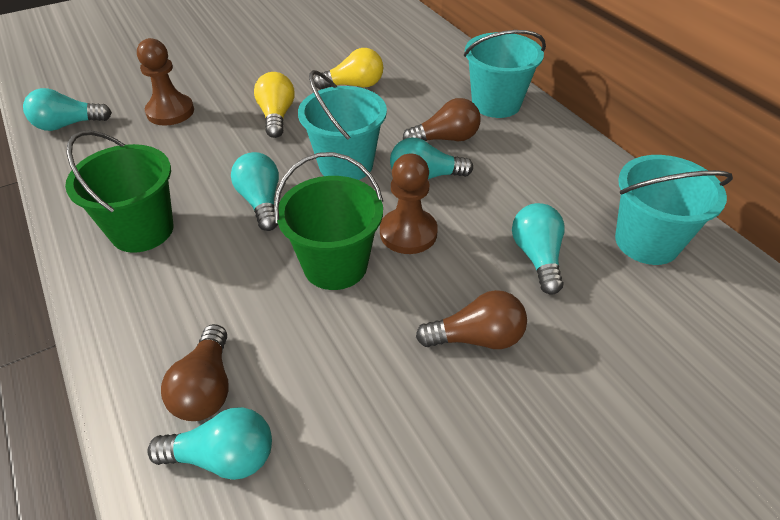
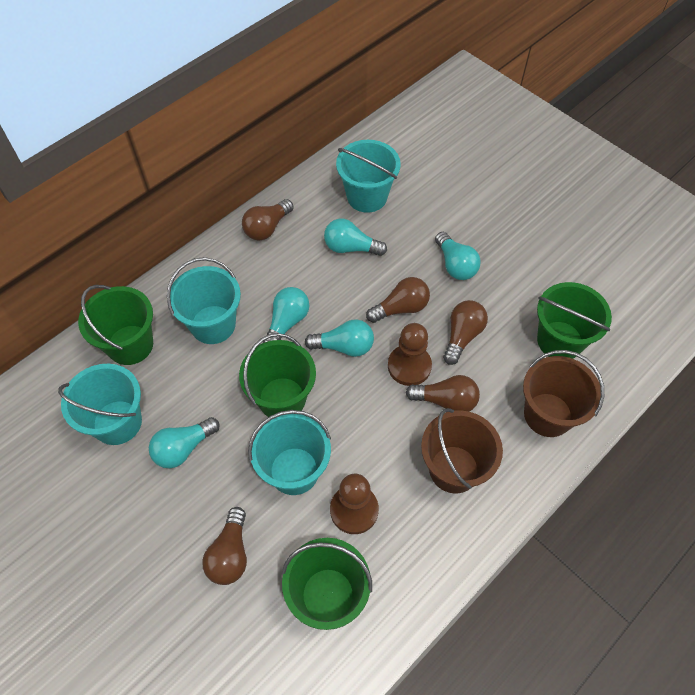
brown bucket: 0 -> 2
brown light bulb: 3 -> 5
green bucket: 2 -> 4
turquoise bucket: 3 -> 4
yellow light bulb: 2 -> 0

